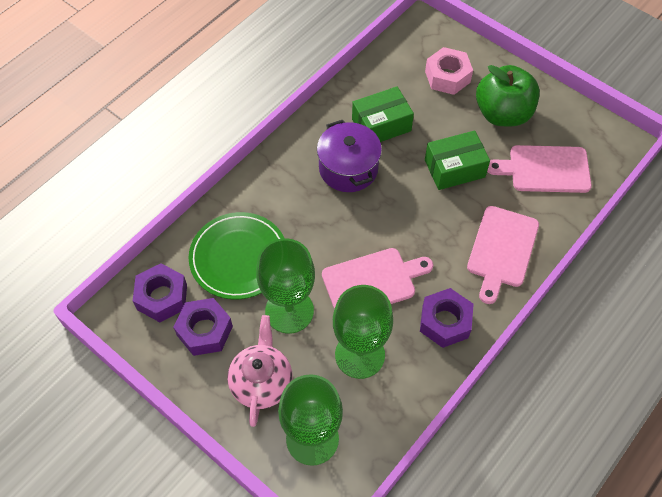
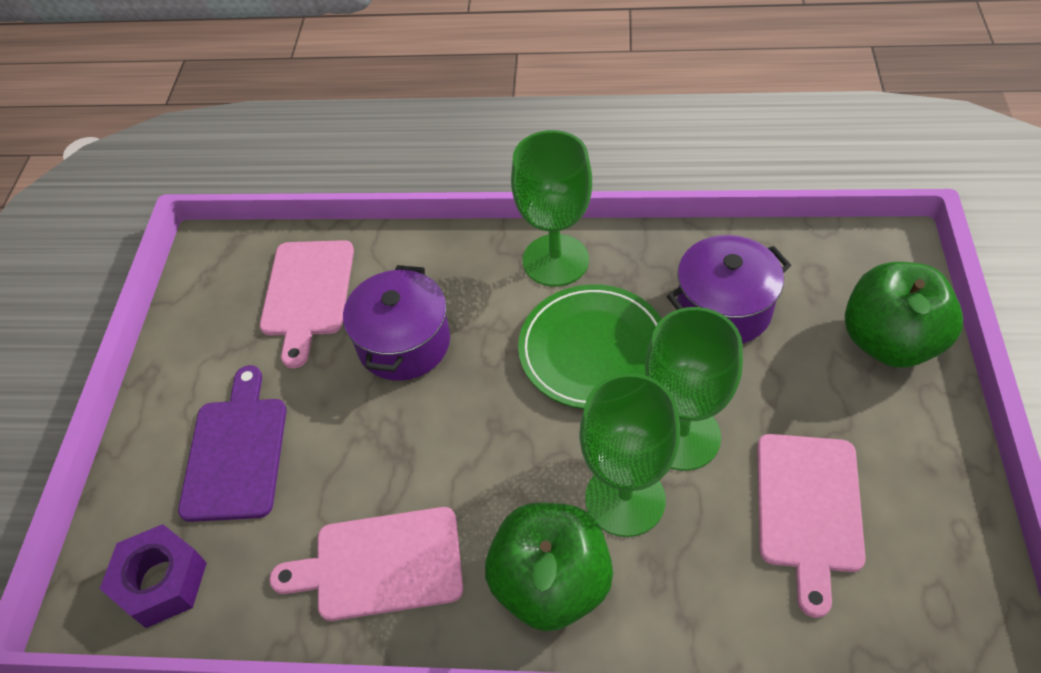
green apple: 1 -> 2
green box: 2 -> 0
pink nut: 1 -> 0
pink teapot: 1 -> 0
purple cutting board: 0 -> 1
purple nut: 3 -> 1
purple pot: 1 -> 2

